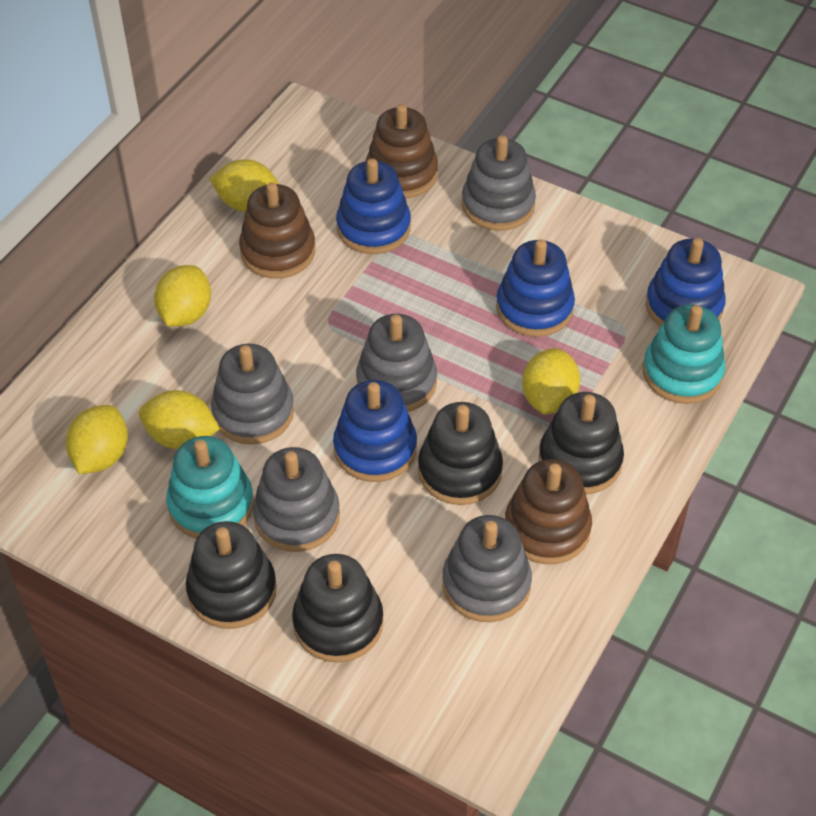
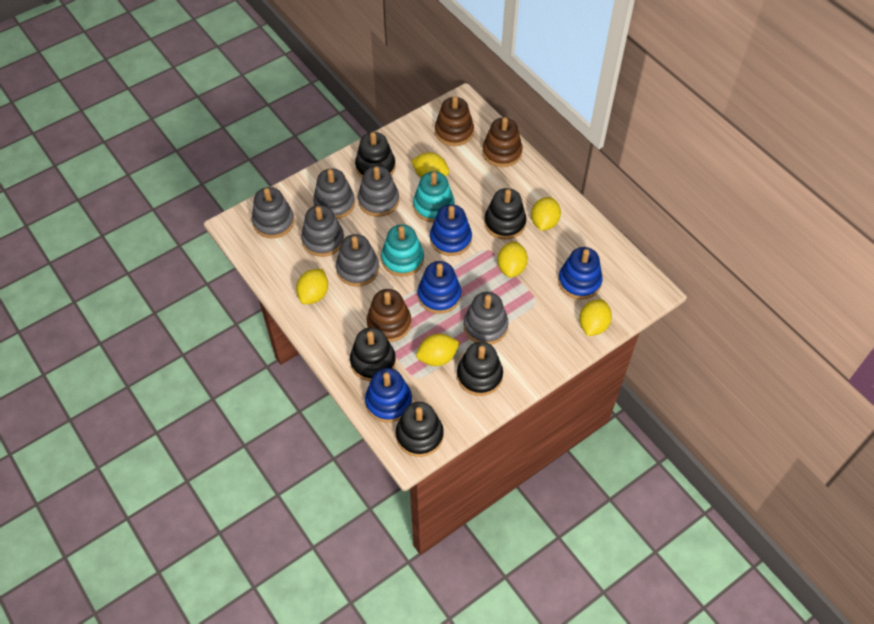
black stacking toy: 4 -> 5
grey stacking toy: 5 -> 6
yellow lemon: 5 -> 6

